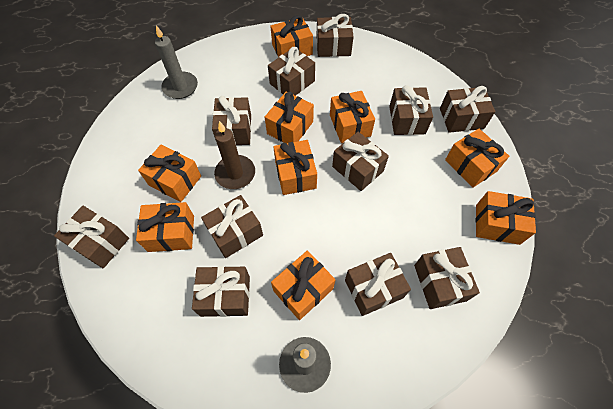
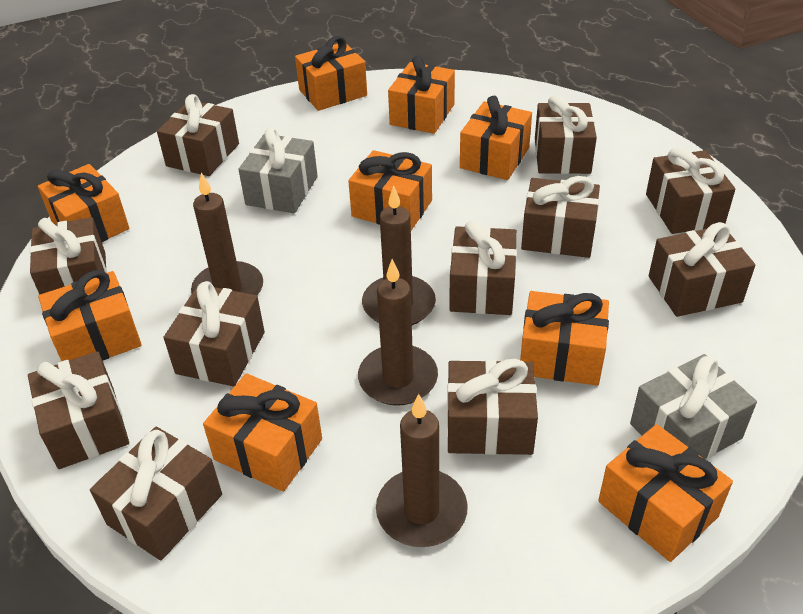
brown candle: 1 -> 4
grey candle: 2 -> 0
grey gift: 0 -> 2

